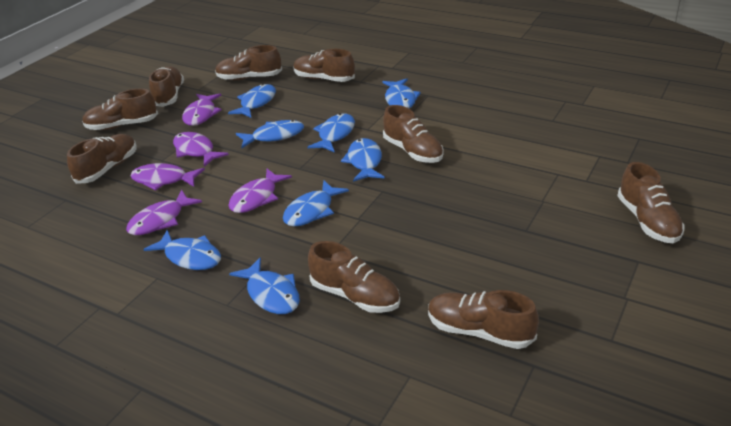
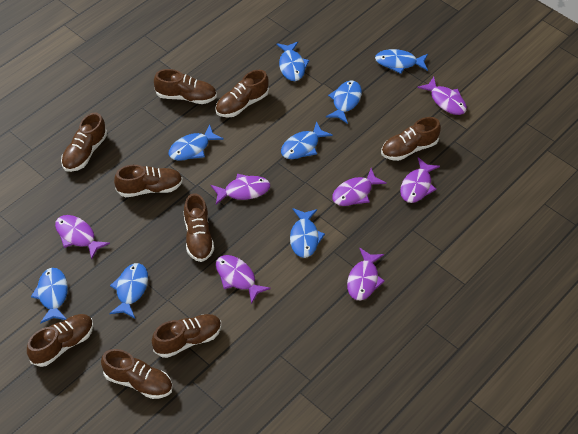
purple fish: 5 -> 7

